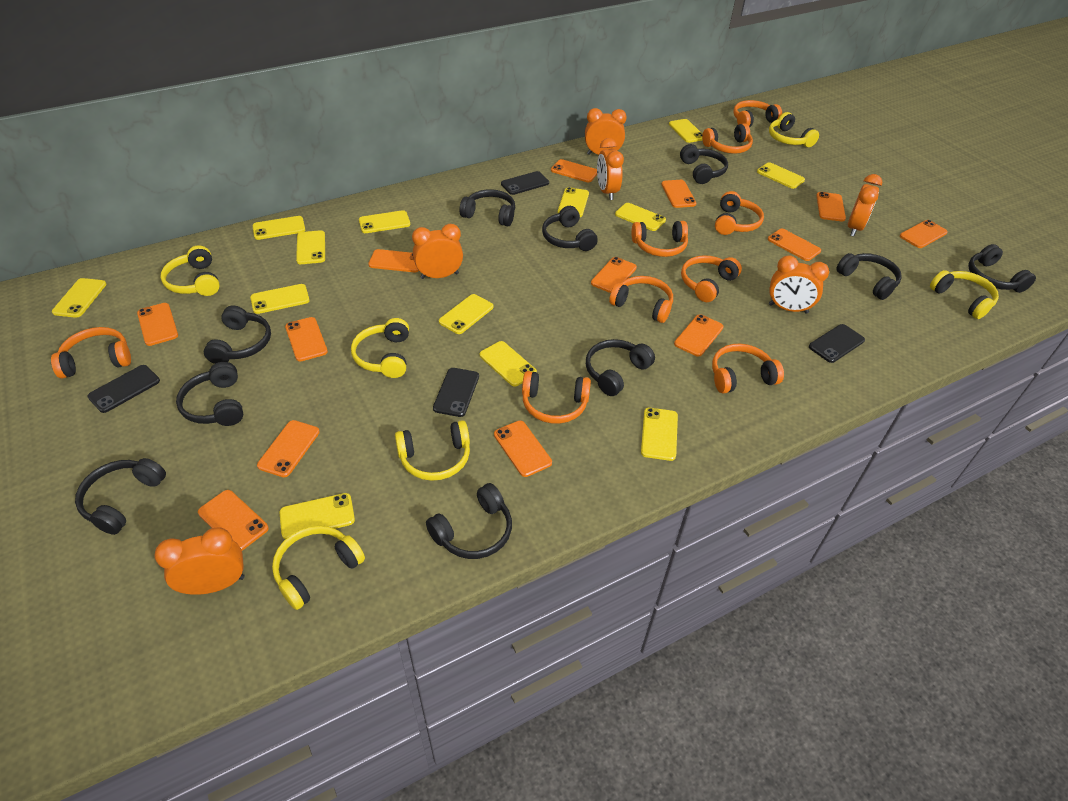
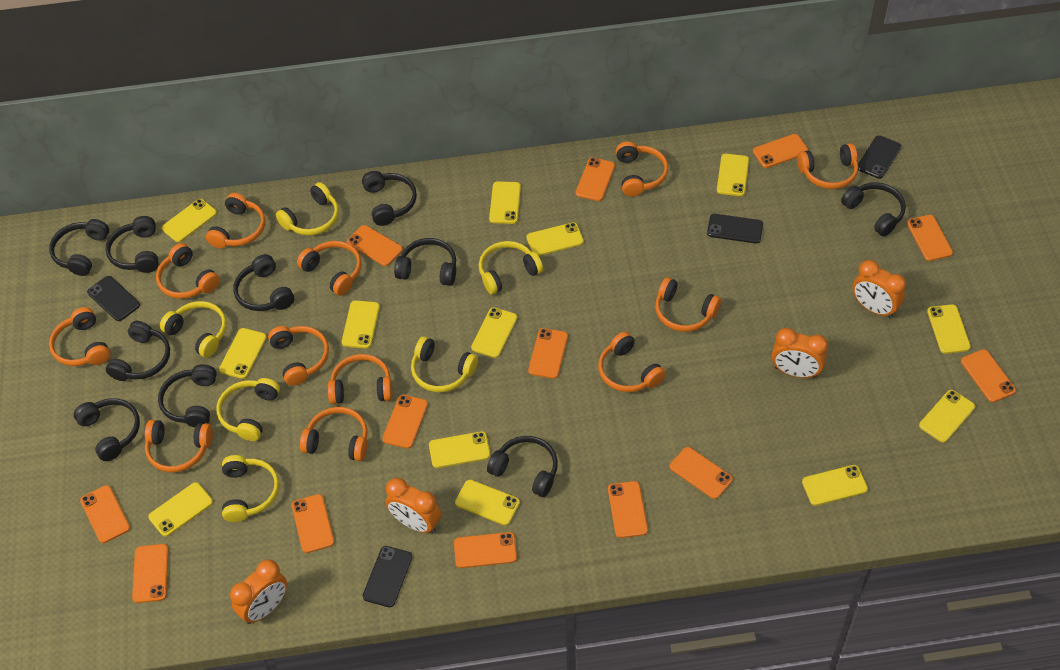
orange clock: 6 -> 4
orange headphones: 9 -> 12

